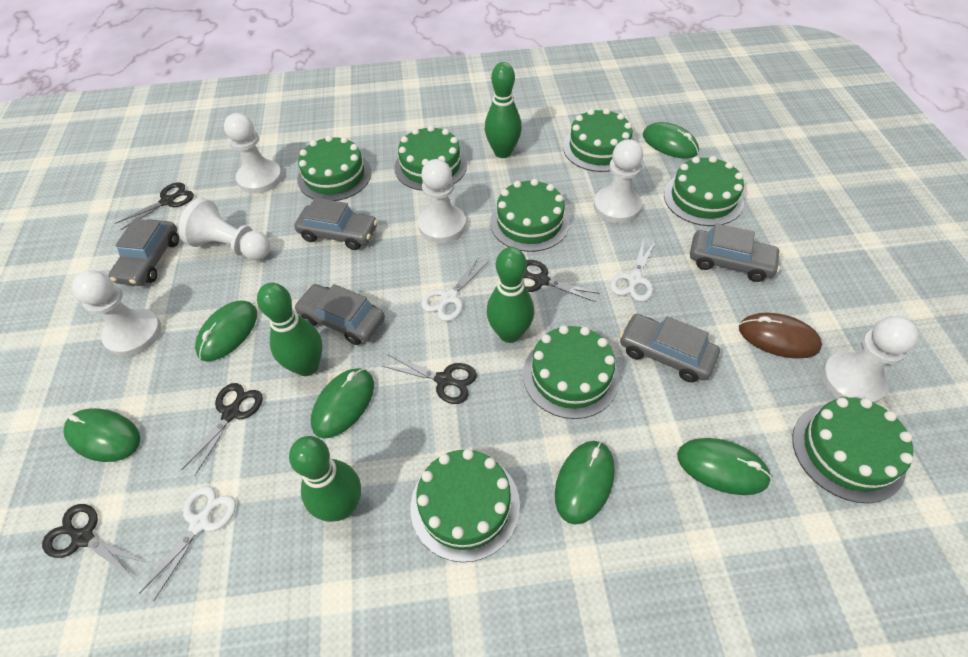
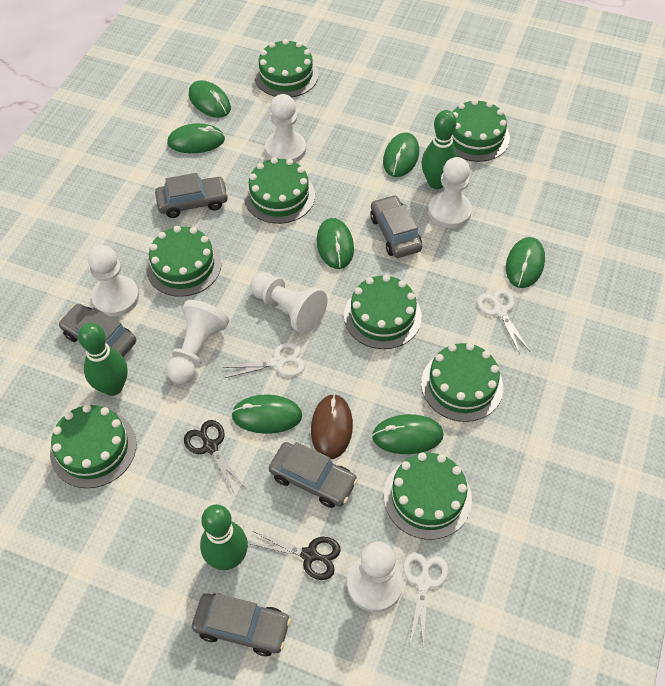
black scissors: 5 -> 2
green bowling pin: 4 -> 3
green mouse: 6 -> 7

